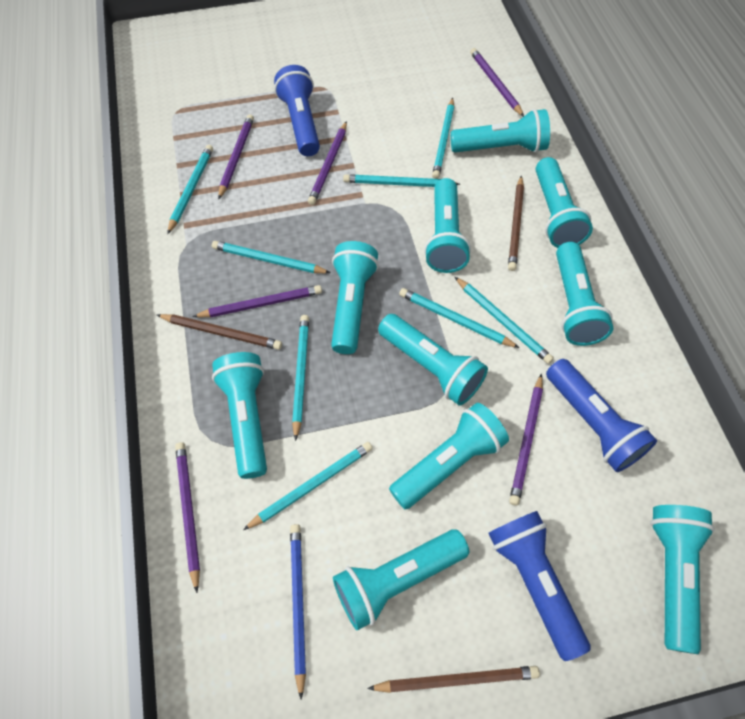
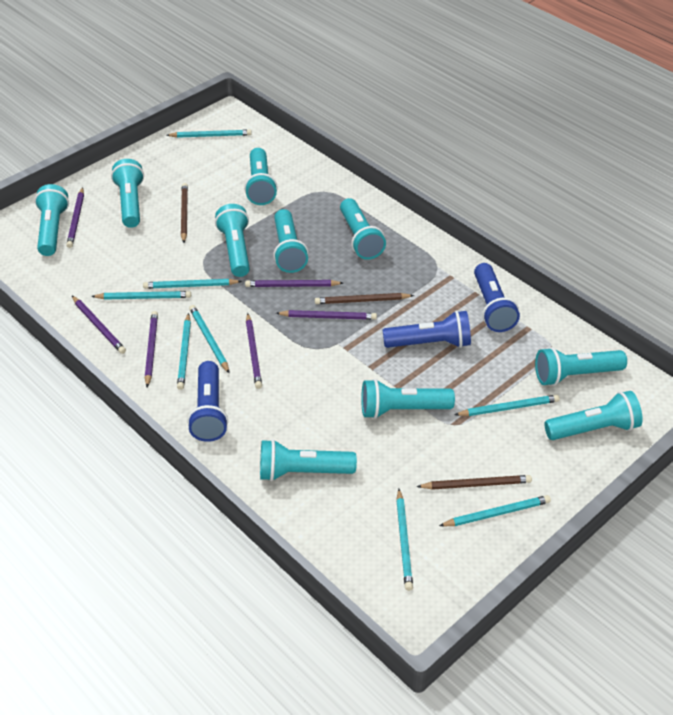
blue pencil: 1 -> 0

